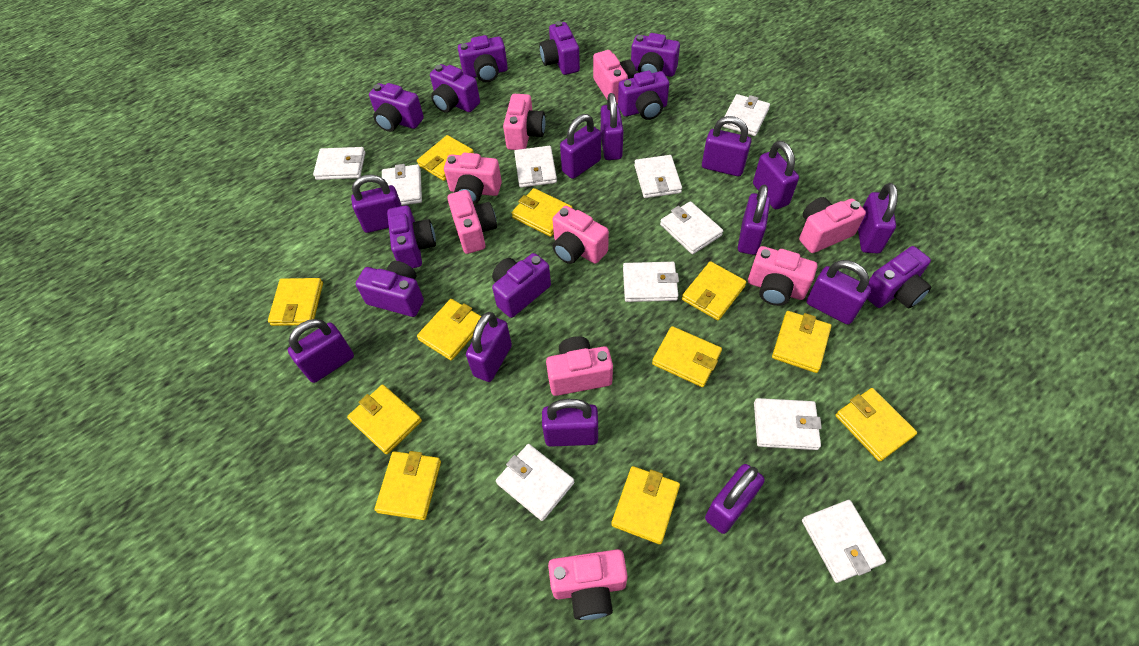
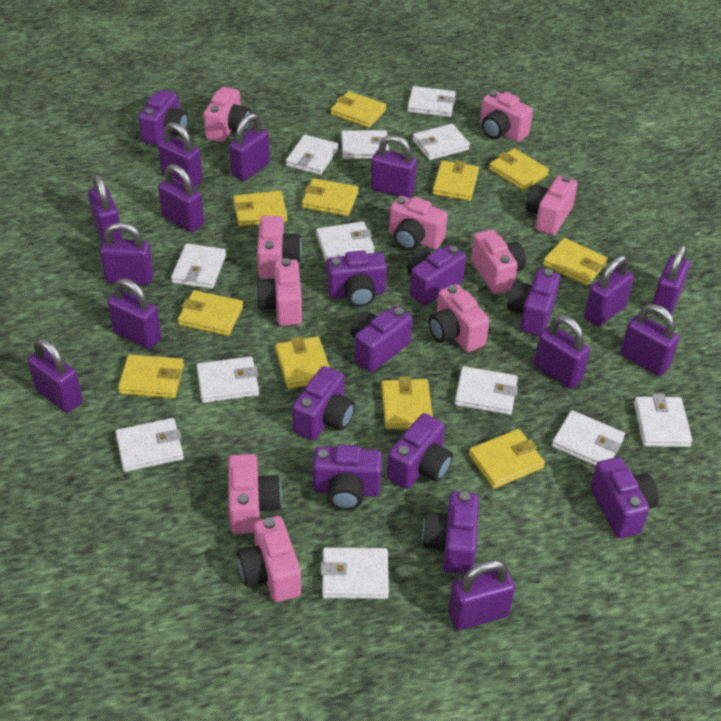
pink camera: 9 -> 10
purple padlock: 12 -> 13
white wallet: 10 -> 12

